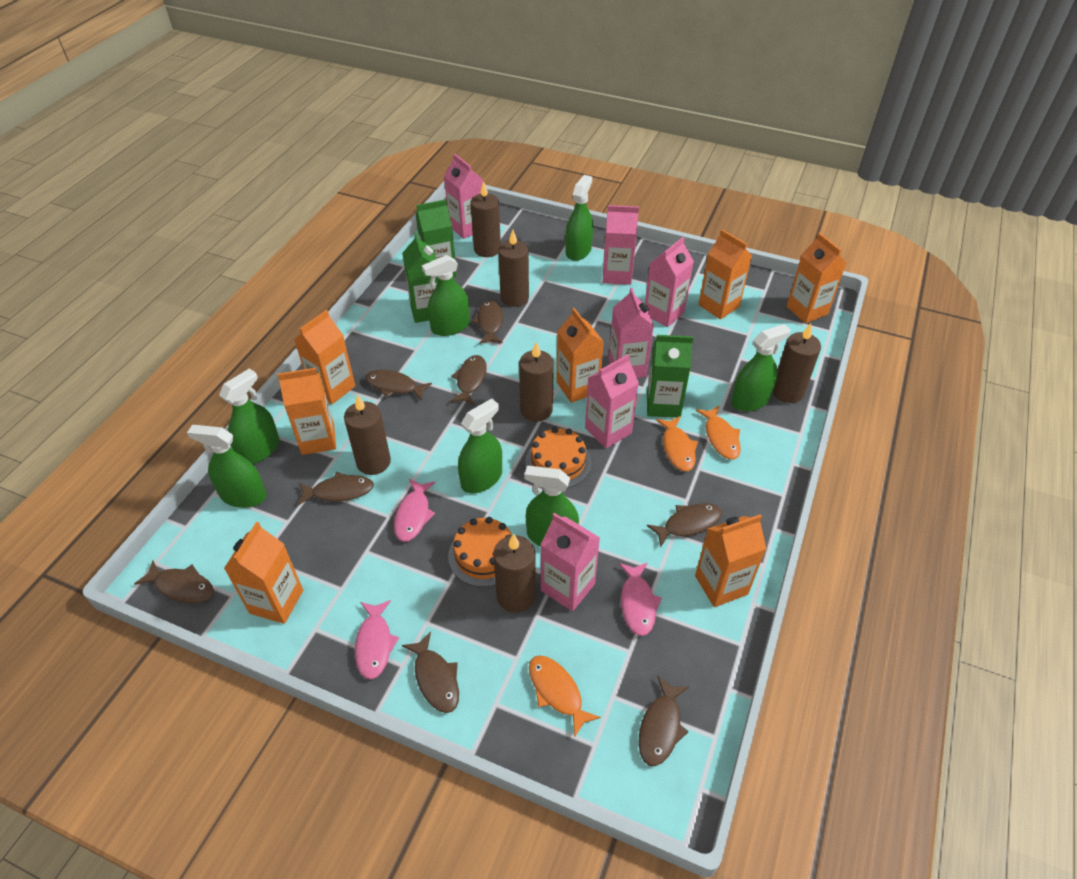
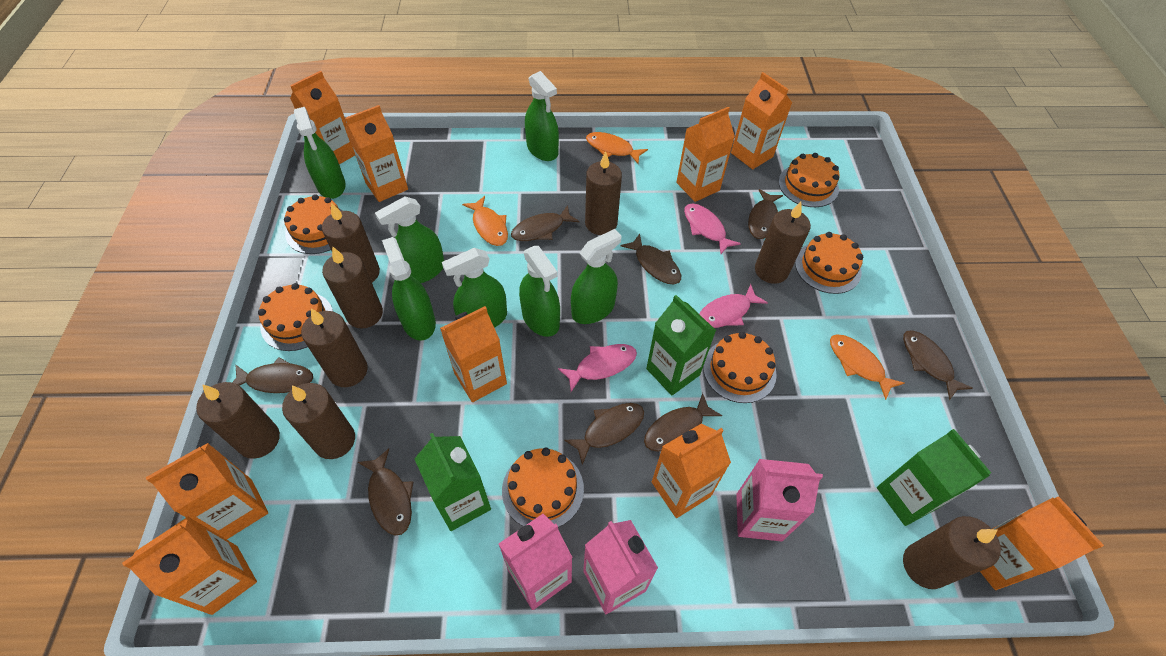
brown candle: 6 -> 8
orange cake: 2 -> 6
orange carton: 7 -> 9
pink carton: 6 -> 3

